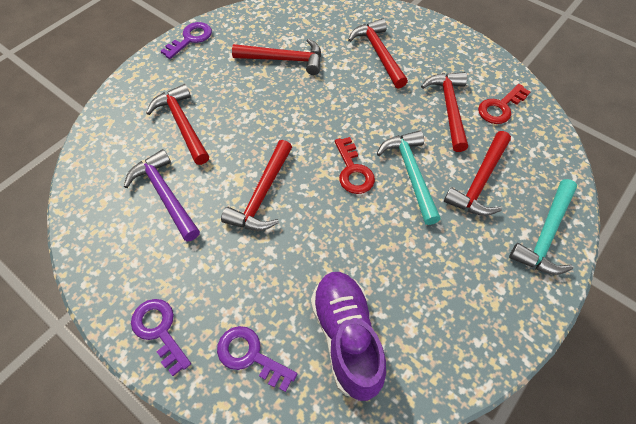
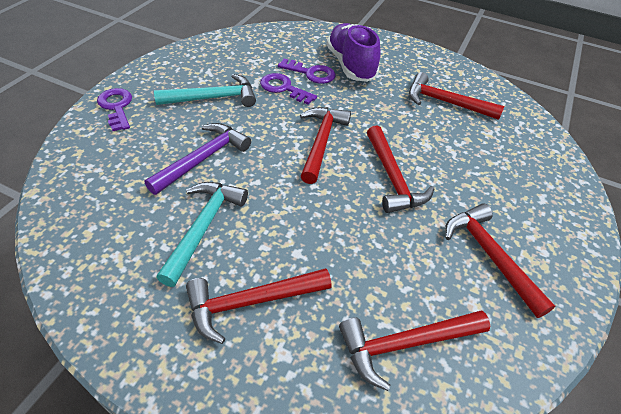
red key: 2 -> 0

